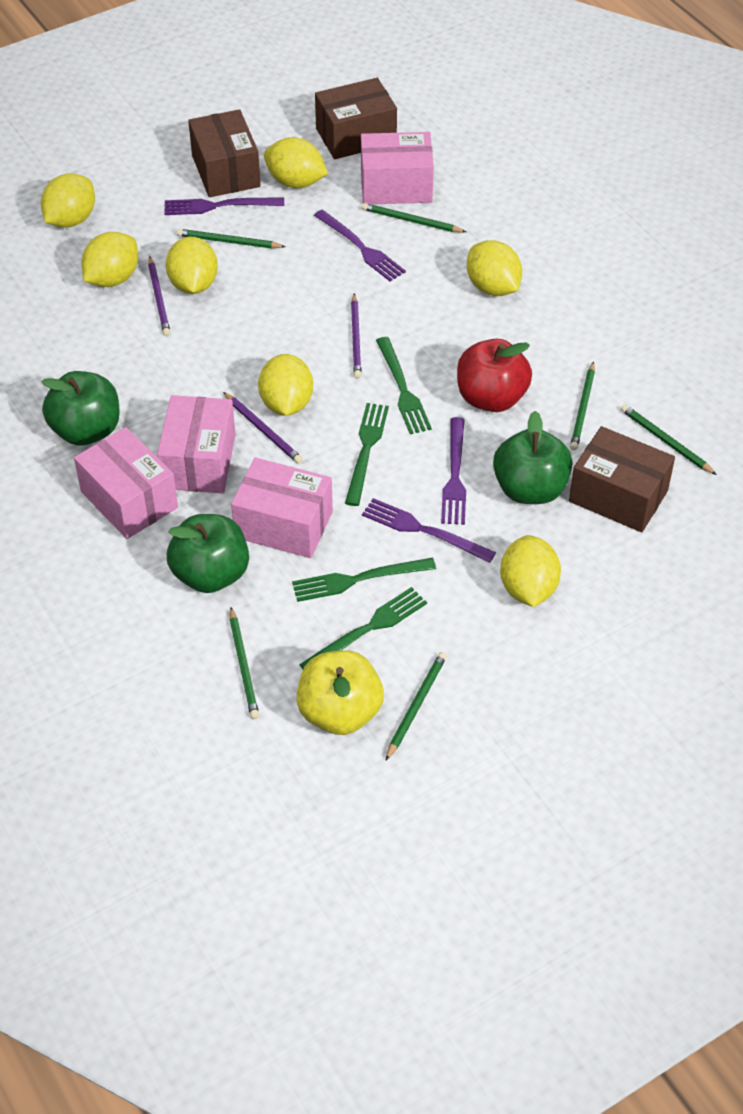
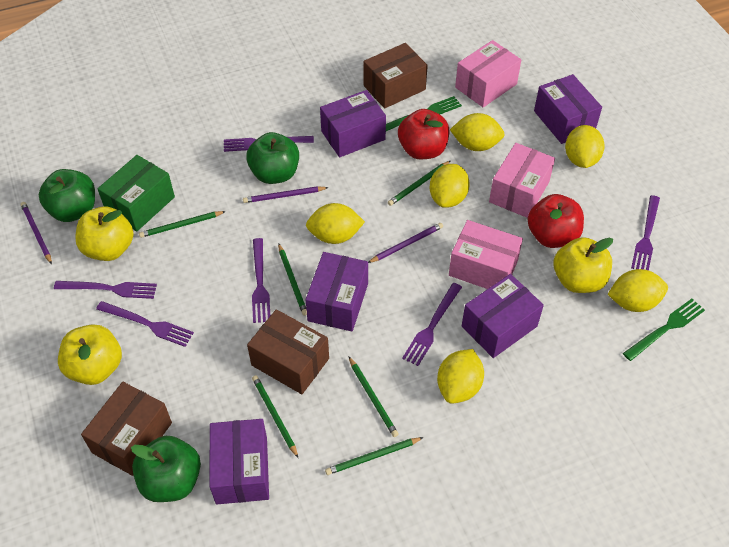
green box: 0 -> 1
green fork: 4 -> 2
pink box: 4 -> 3
purple box: 0 -> 5
purple fork: 4 -> 6
red apple: 1 -> 2
yellow apple: 1 -> 3
yellow lemon: 7 -> 6

